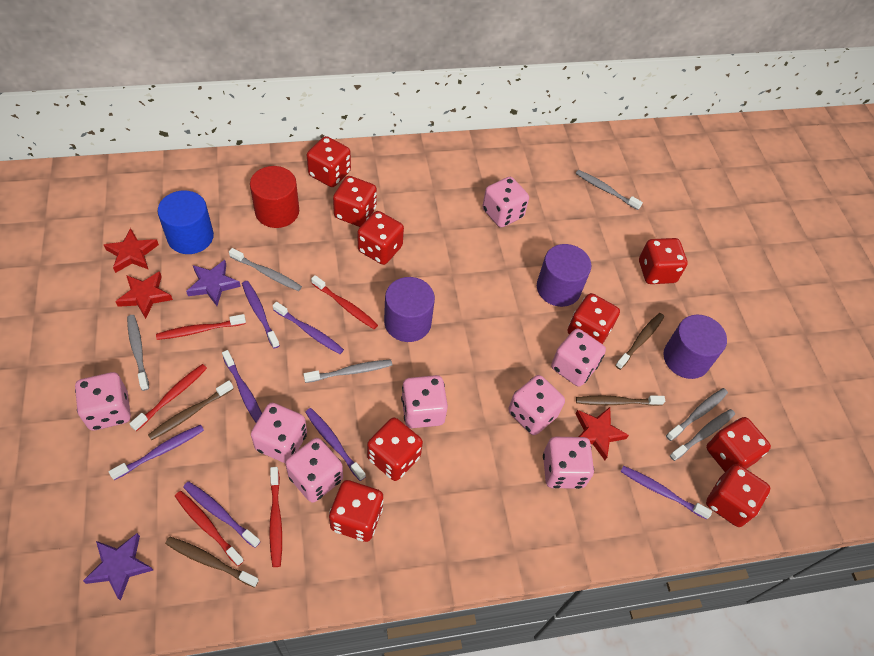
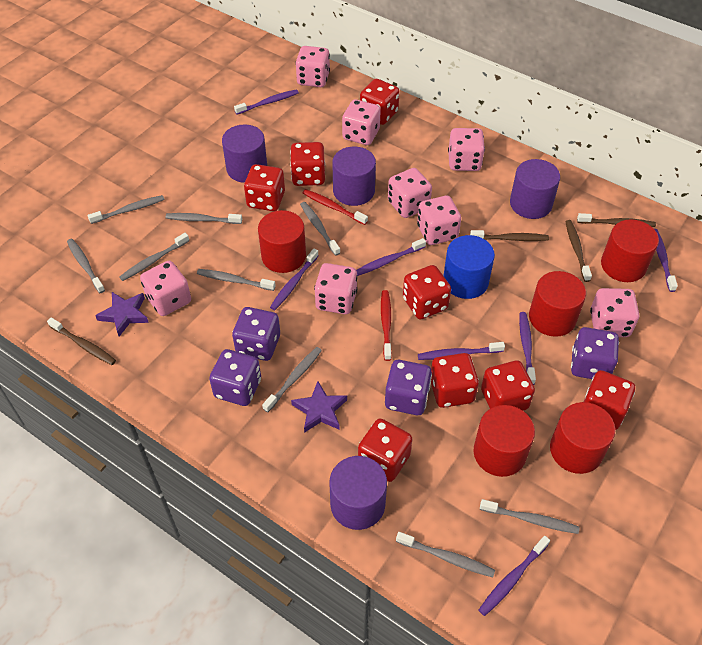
grey toothbrush: 6 -> 9
purple cylinder: 3 -> 4
purple dice: 0 -> 4
red cylinder: 1 -> 5
red dice: 9 -> 8
red star: 3 -> 0
red toothbrush: 5 -> 2

